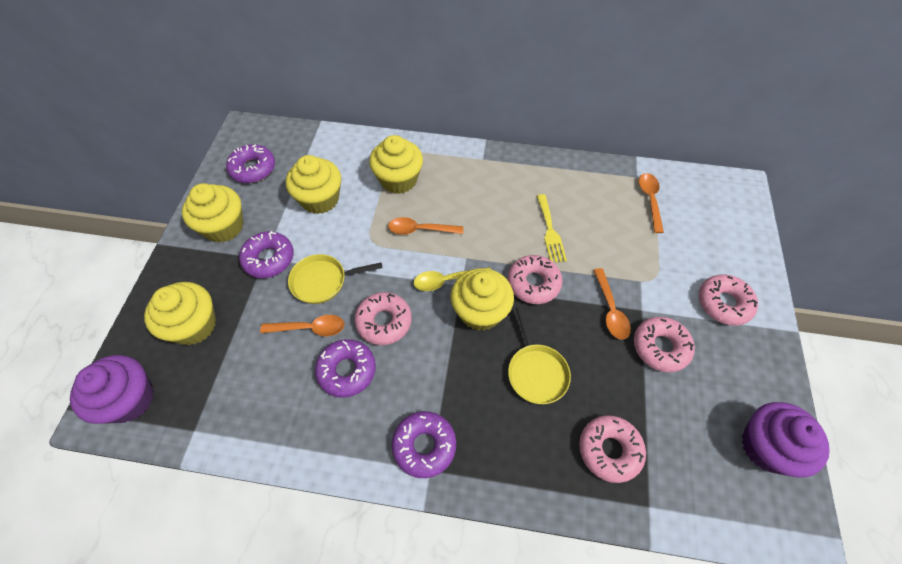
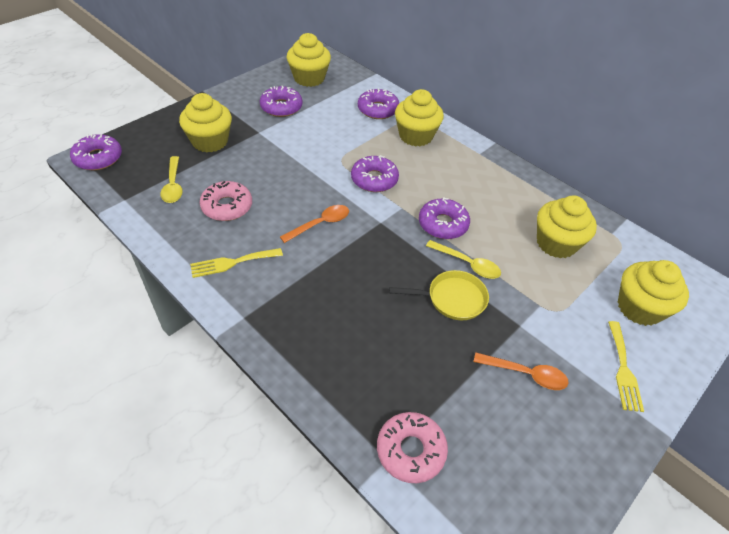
orange spoon: 4 -> 2
pink donut: 5 -> 2
purple cupcake: 2 -> 0
purple donut: 4 -> 5
yellow fork: 1 -> 2
yellow pan: 2 -> 1
yellow spoon: 1 -> 2

